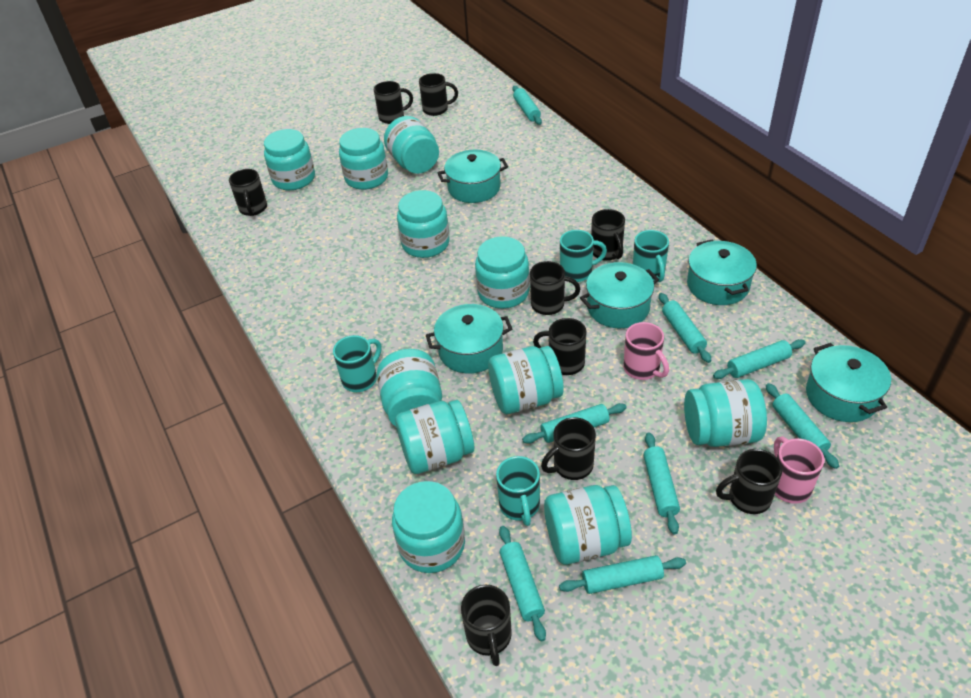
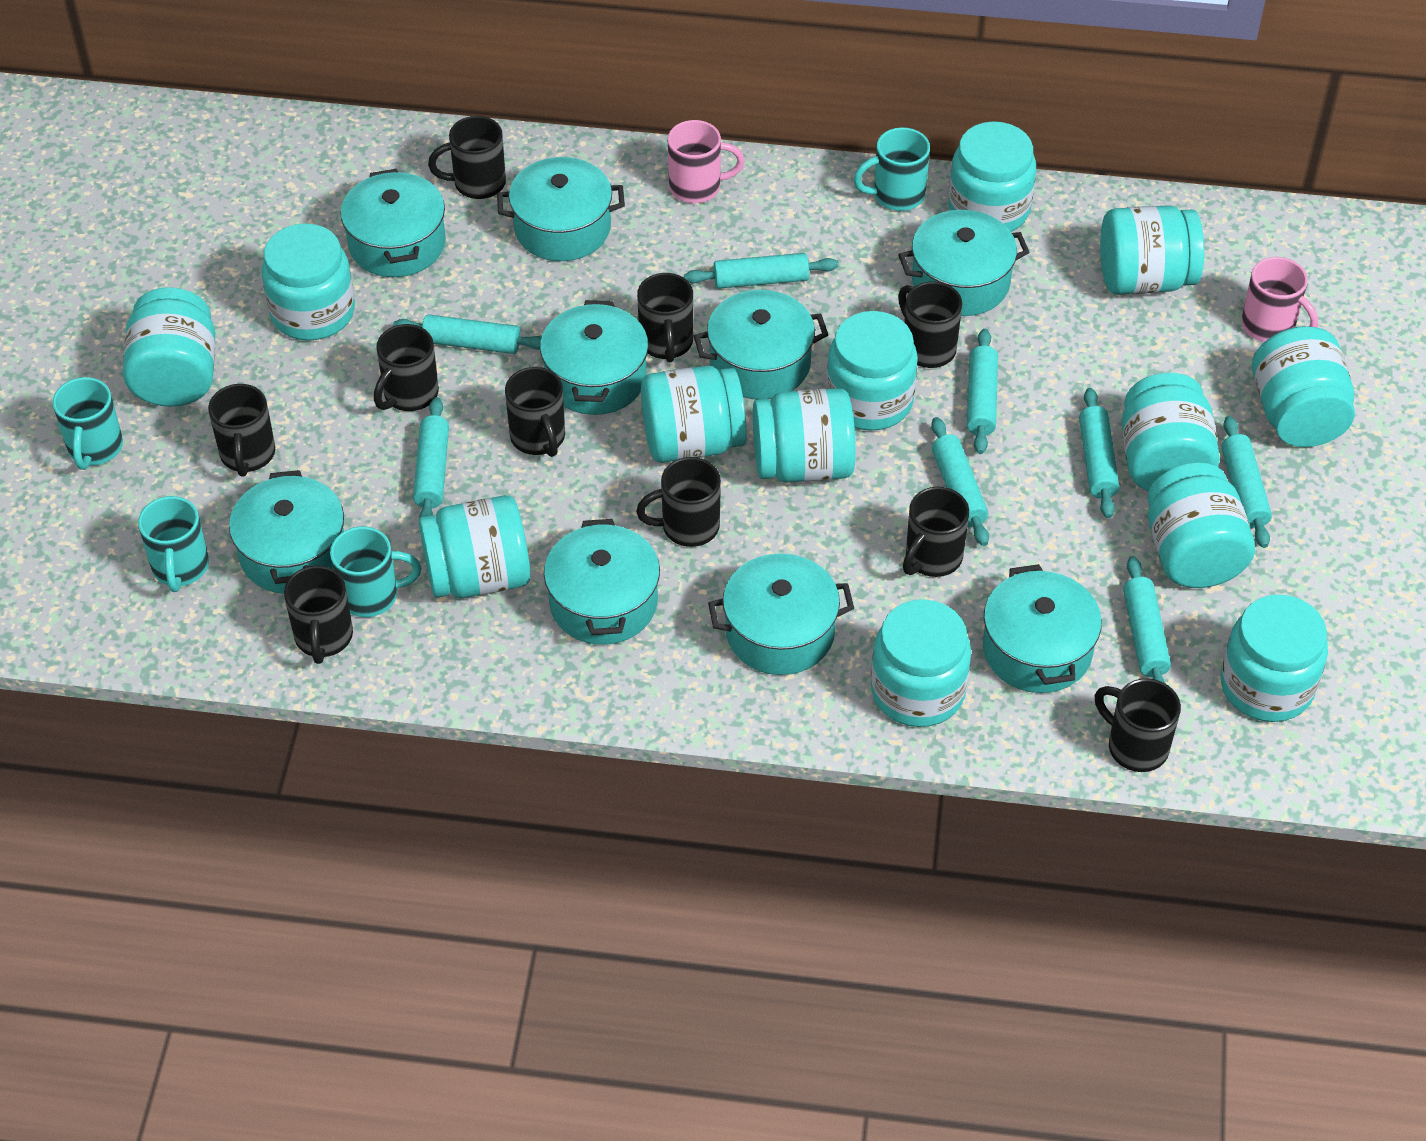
black mug: 9 -> 10
turquoise jar: 11 -> 13
turquoise pot: 5 -> 9

